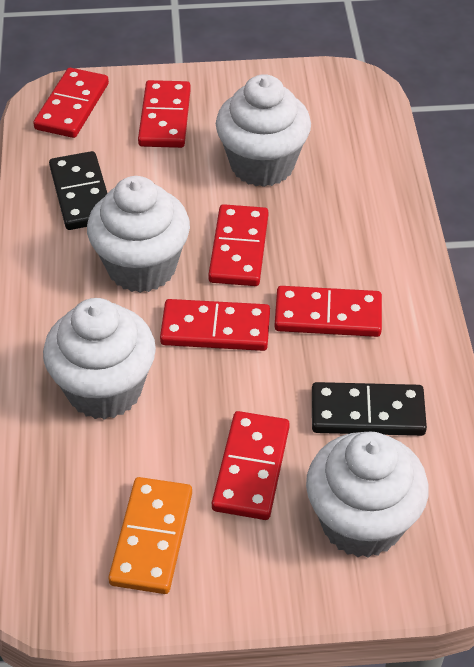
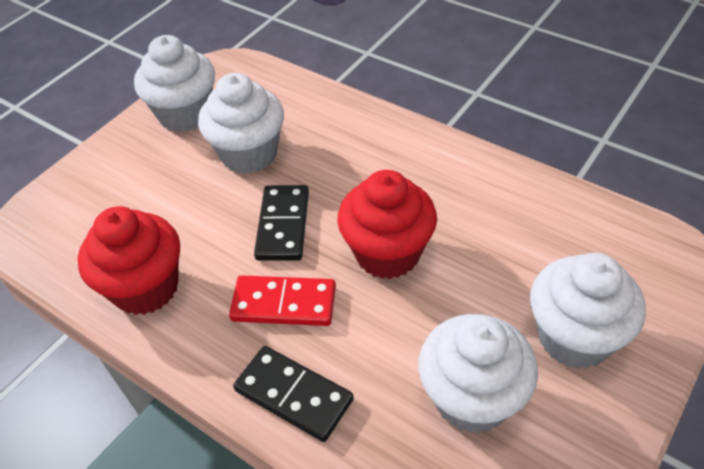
orange domino: 1 -> 0
red cupcake: 0 -> 2
red domino: 6 -> 1

